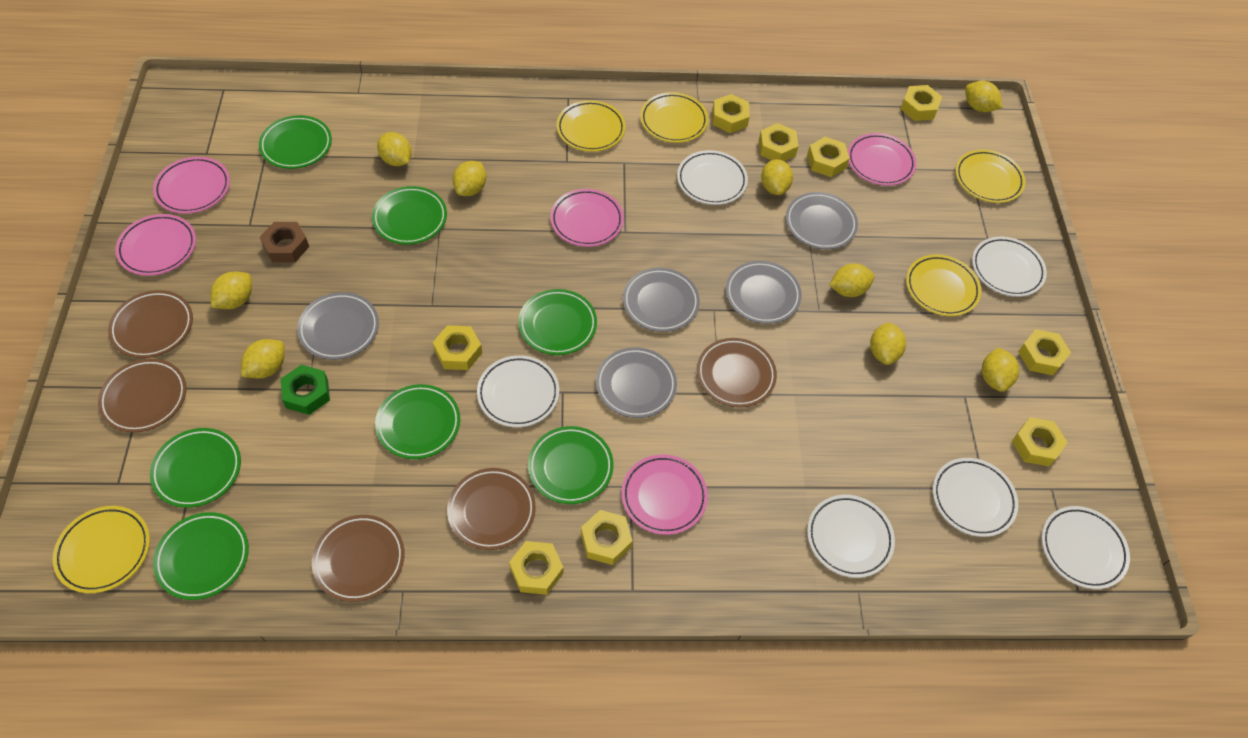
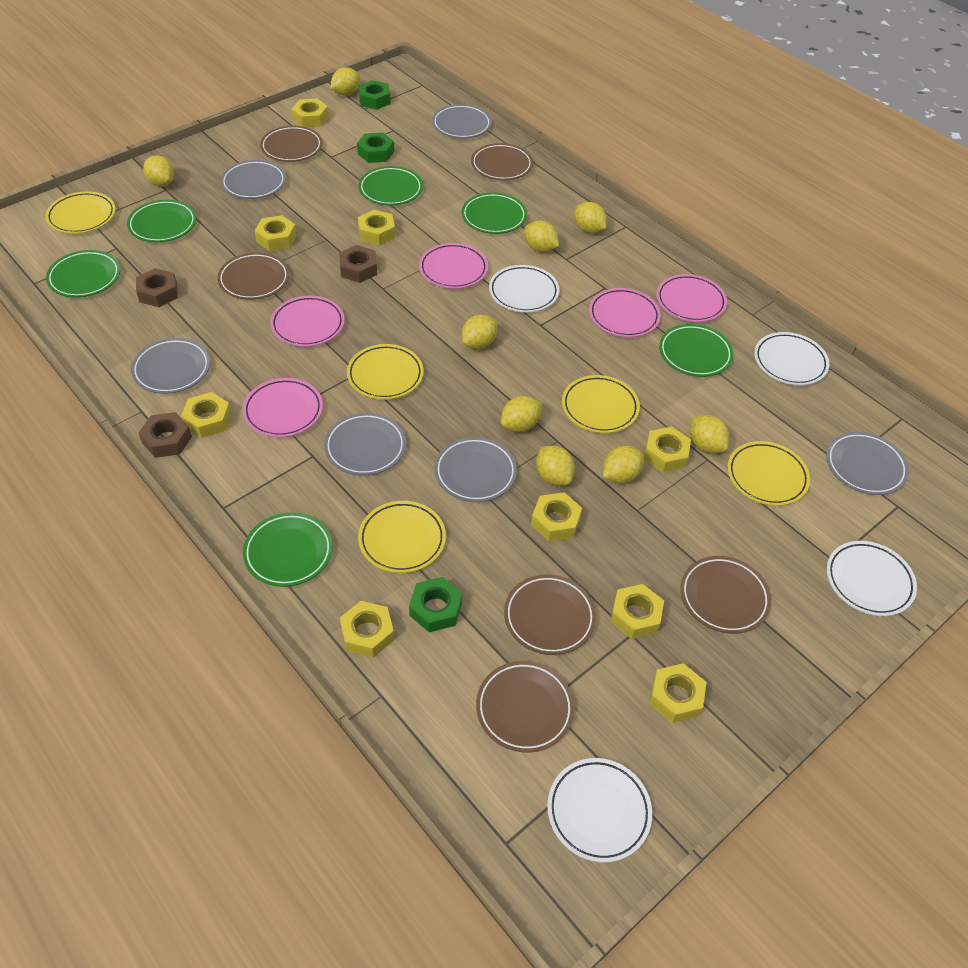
brown nut: 1 -> 3
brown plate: 5 -> 6
green nut: 1 -> 3
green plate: 7 -> 6
grey plate: 5 -> 6
white plate: 6 -> 4

